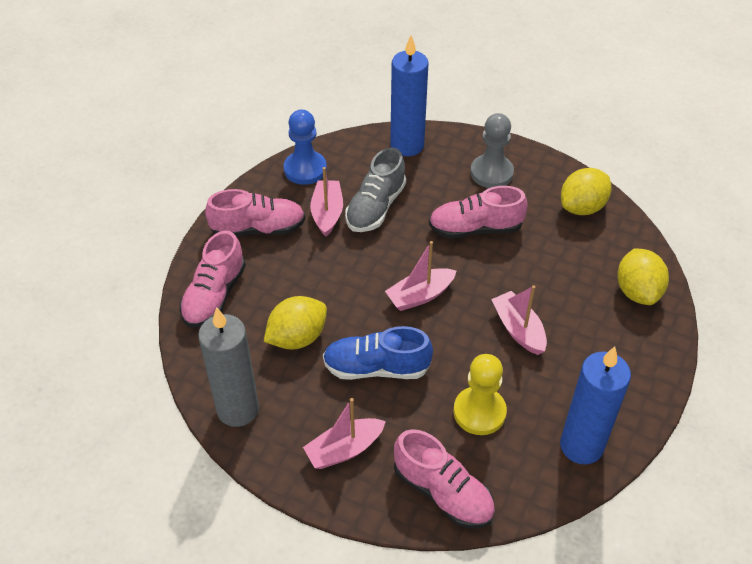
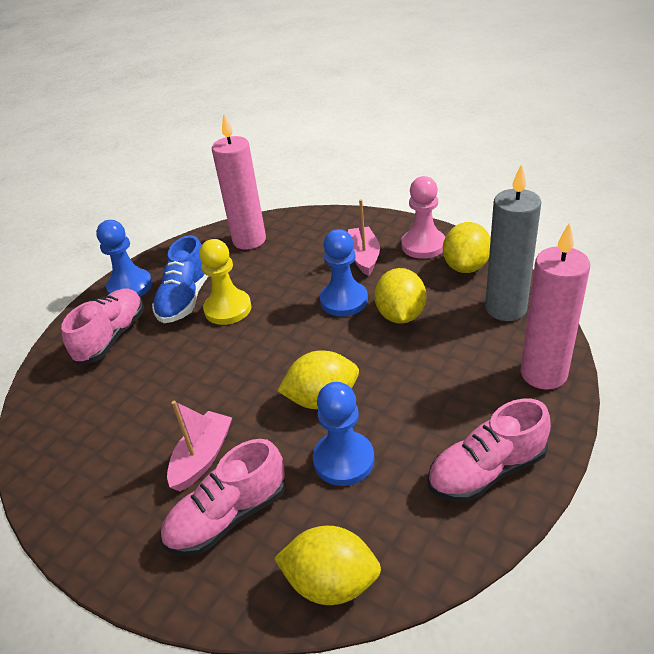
blue candle: 2 -> 0
blue pawn: 1 -> 3
grey pawn: 1 -> 0
grey shoe: 1 -> 0
pink boat: 4 -> 2
pink candle: 0 -> 2
pink pawn: 0 -> 1
pink shoe: 4 -> 3
yellow lemon: 3 -> 4

